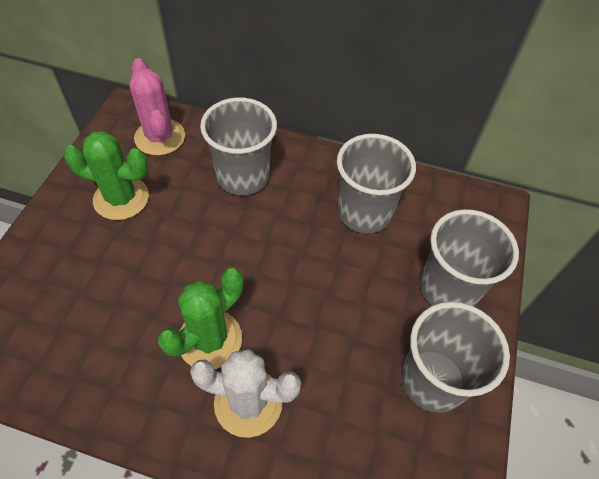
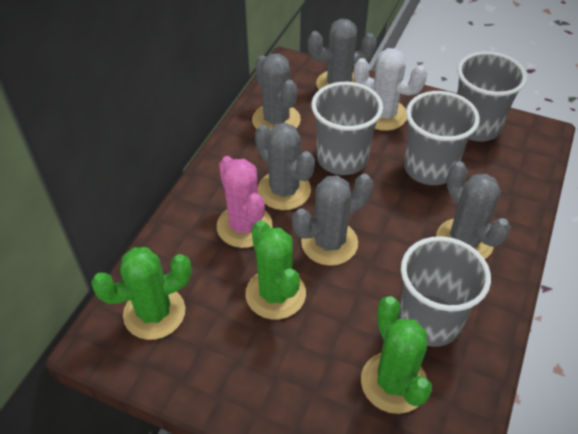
green cactus: 2 -> 3
grey cactus: 0 -> 5

